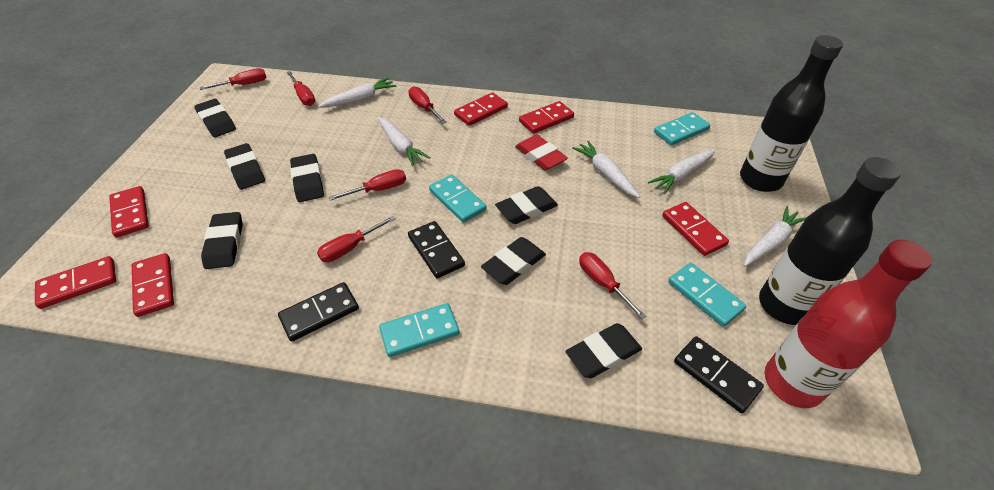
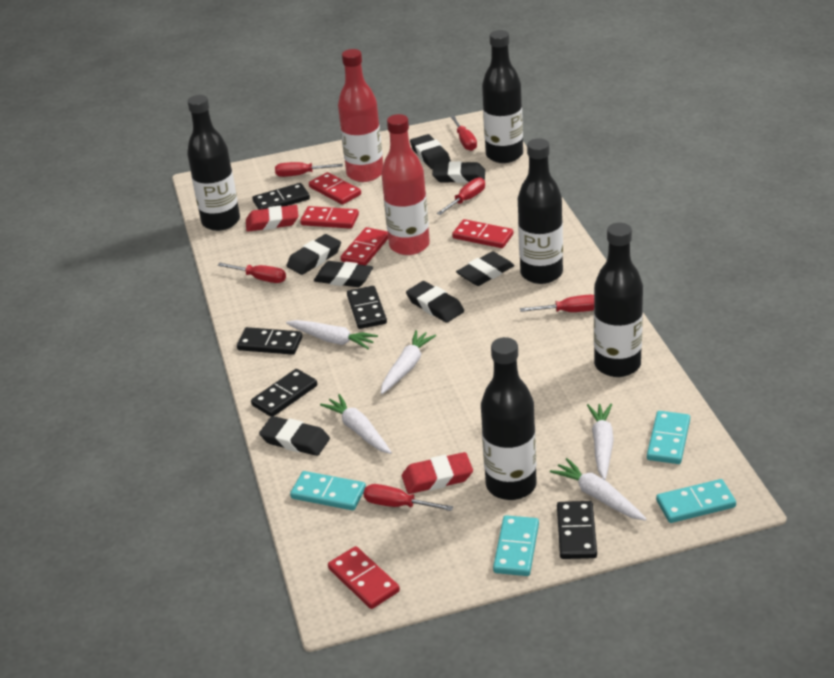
black bottle: 2 -> 5
black domino: 3 -> 5
red bottle: 1 -> 2
red domino: 6 -> 5
red eraser: 1 -> 2

